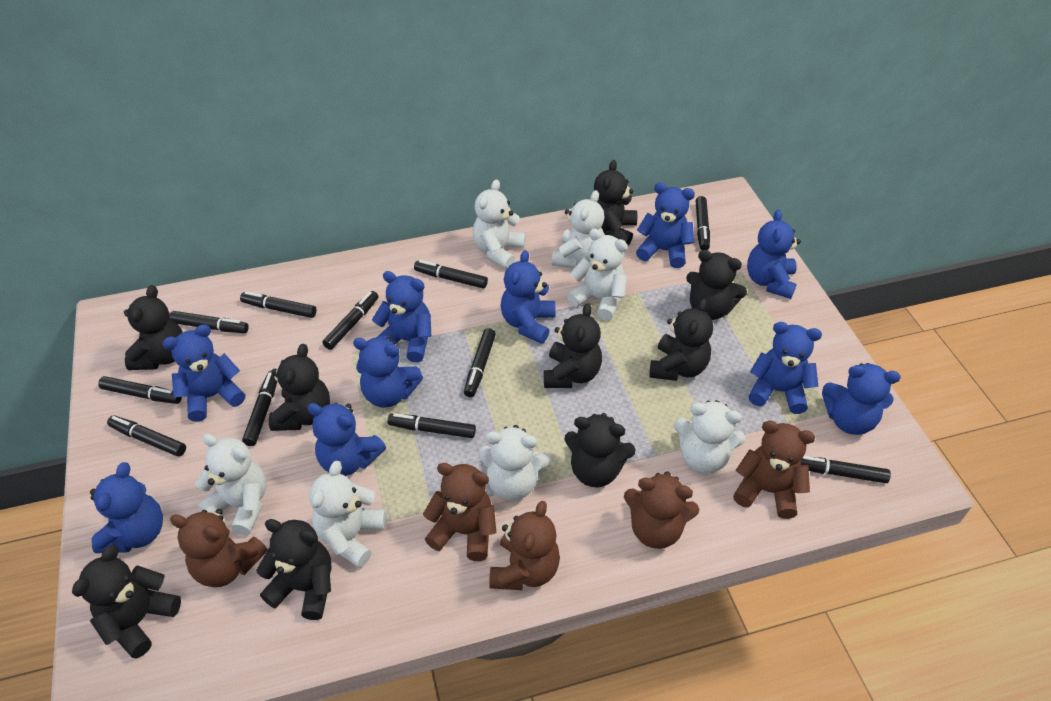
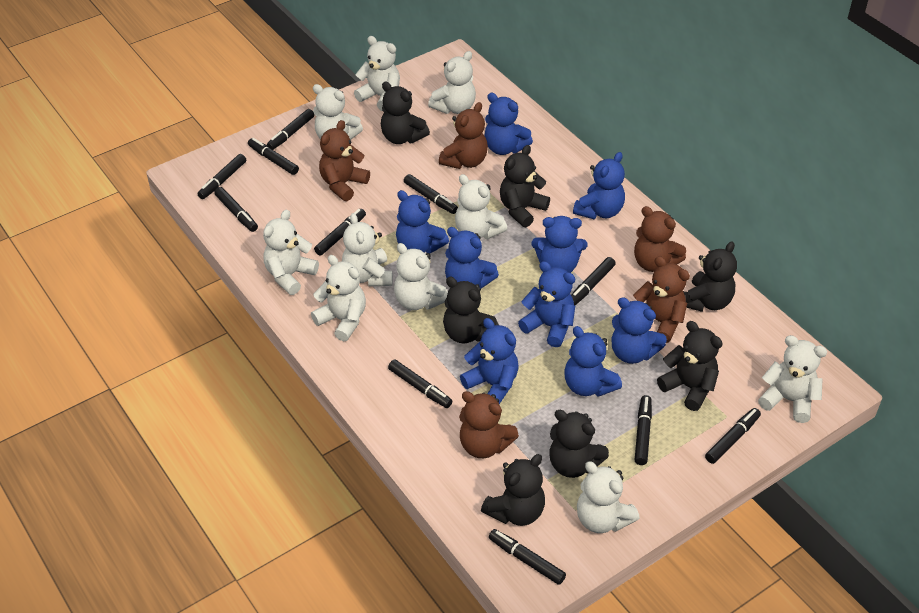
black teddy bear: 9 -> 7
blue teddy bear: 10 -> 9
white teddy bear: 7 -> 10

